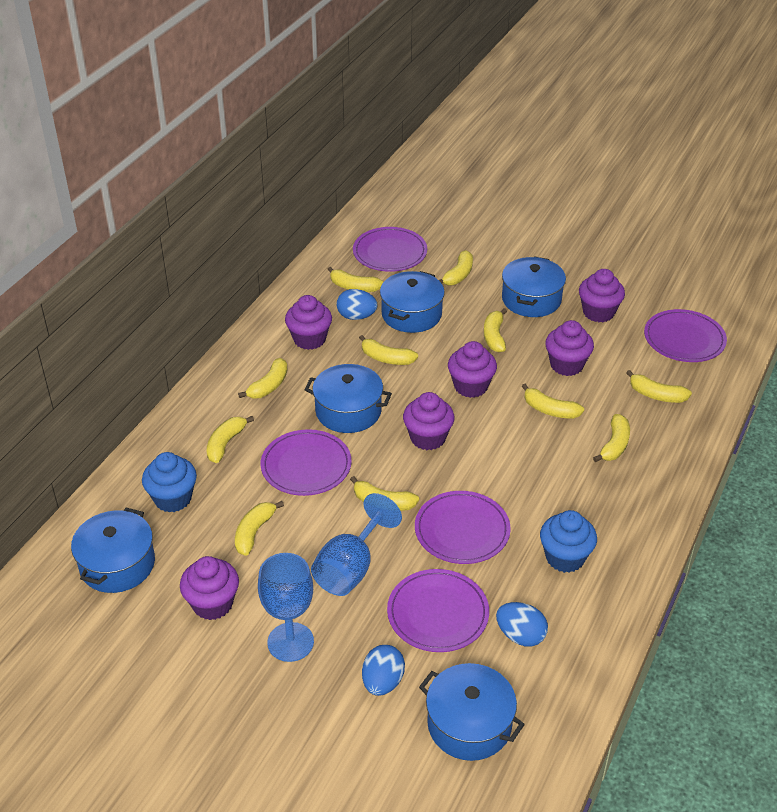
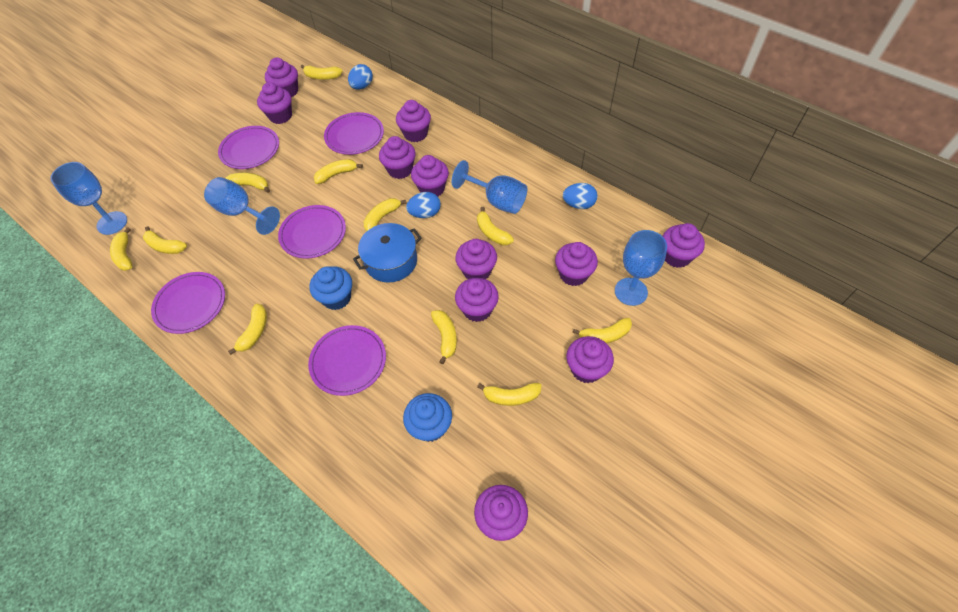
blue goblet: 2 -> 4
blue pot: 5 -> 1
purple cupcake: 6 -> 11

